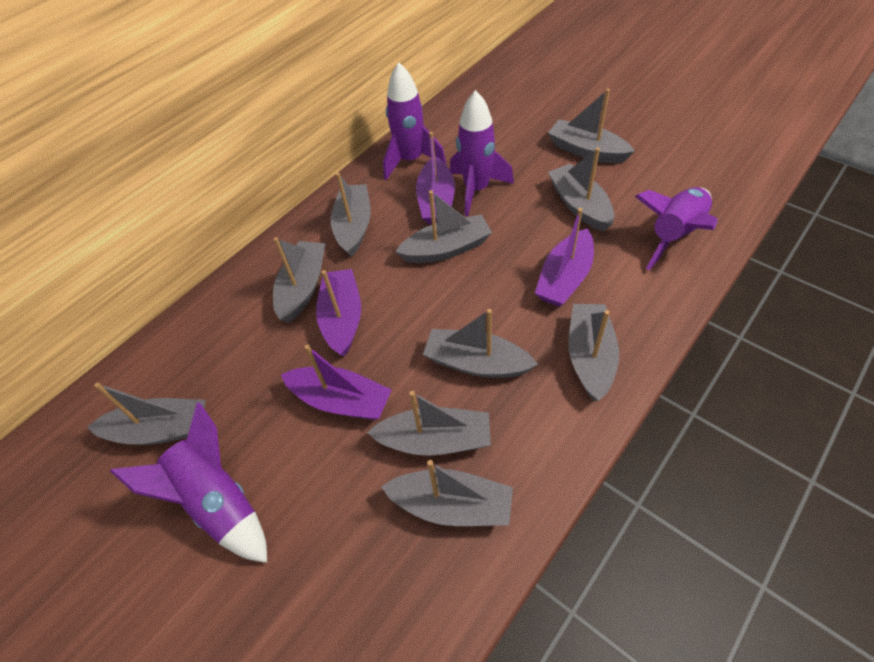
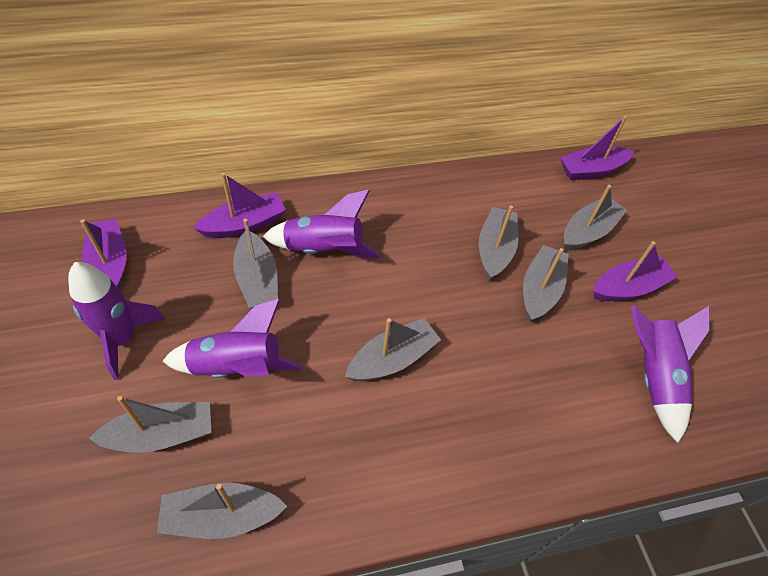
grey boat: 10 -> 7

